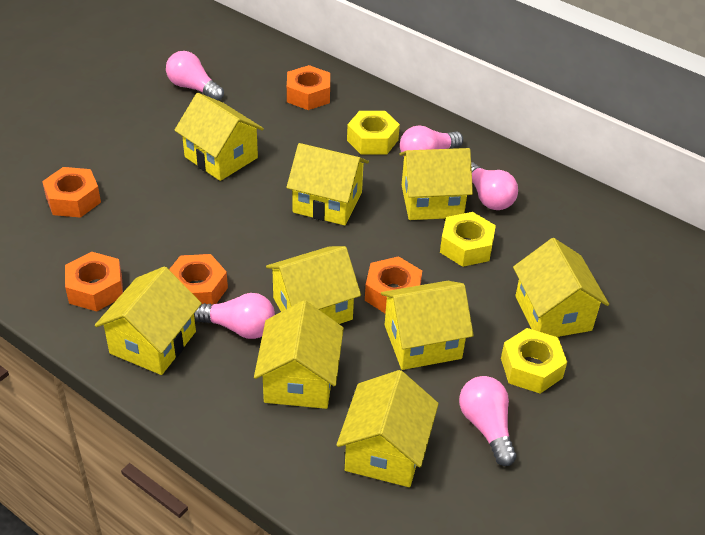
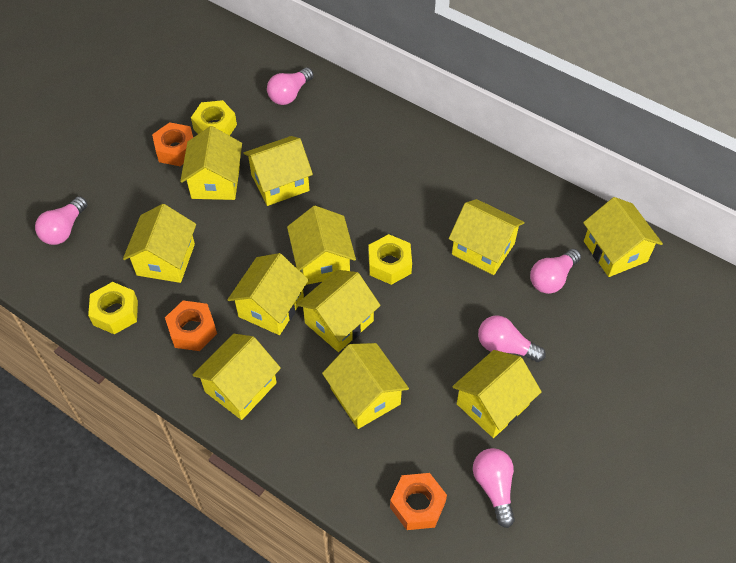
orange nut: 5 -> 3
yellow house: 9 -> 11

